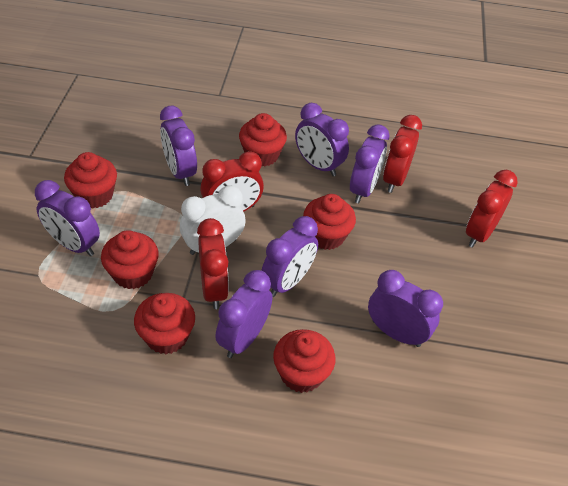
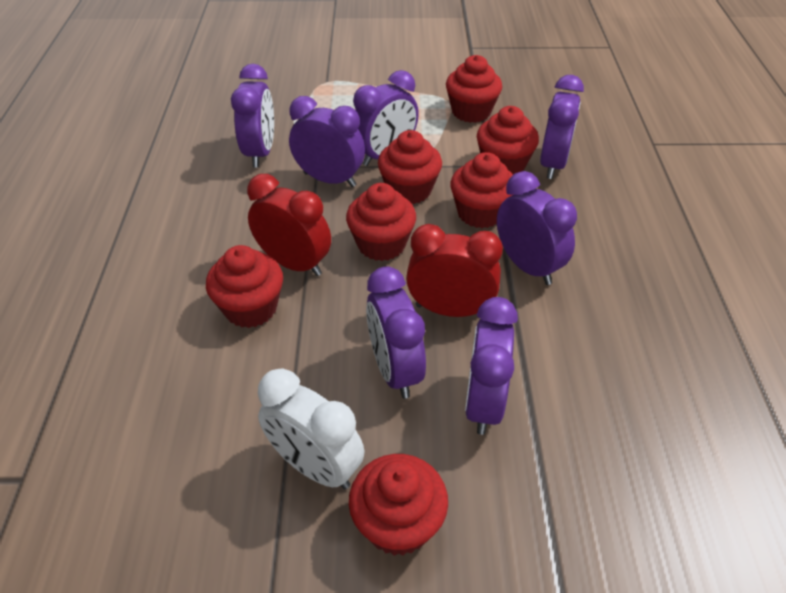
red clock: 4 -> 2
red cupcake: 6 -> 7

